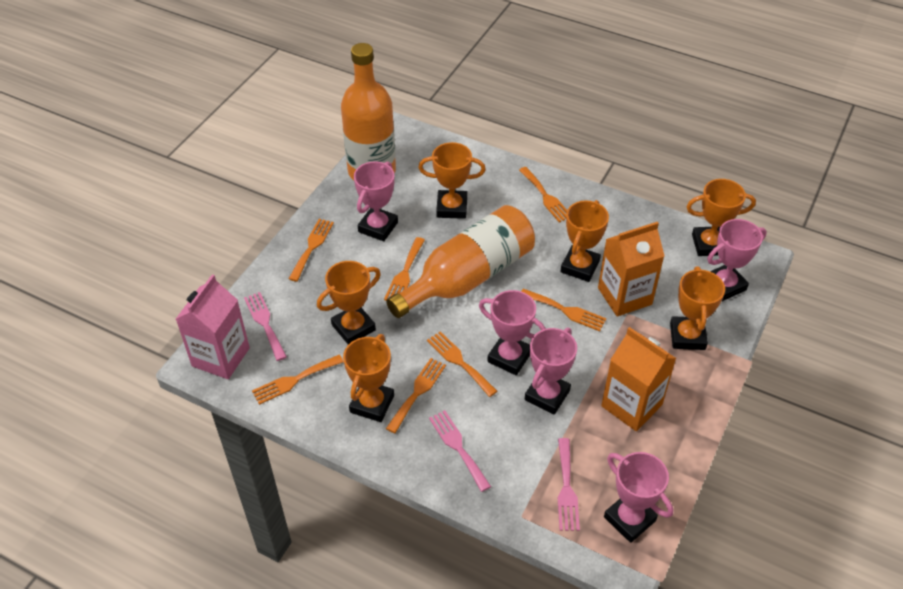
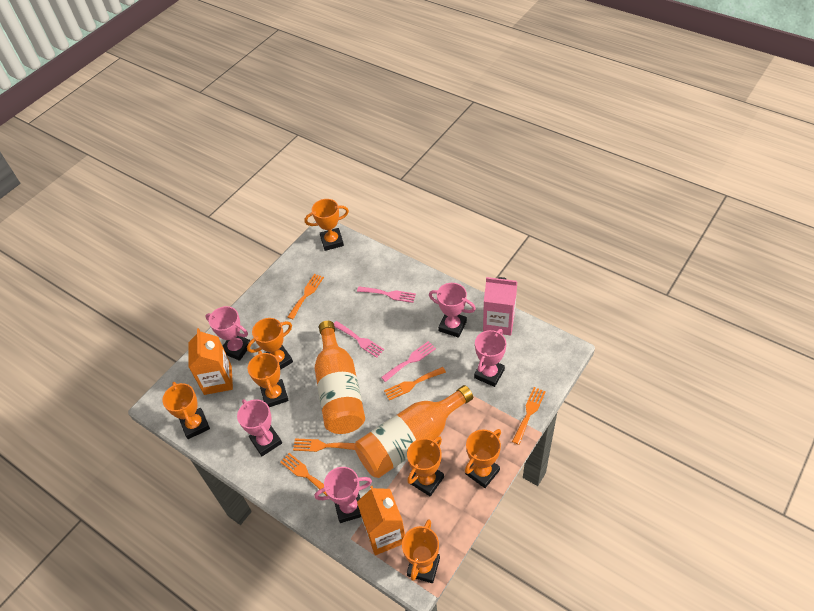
orange fork: 7 -> 5
orange trophy: 6 -> 7

